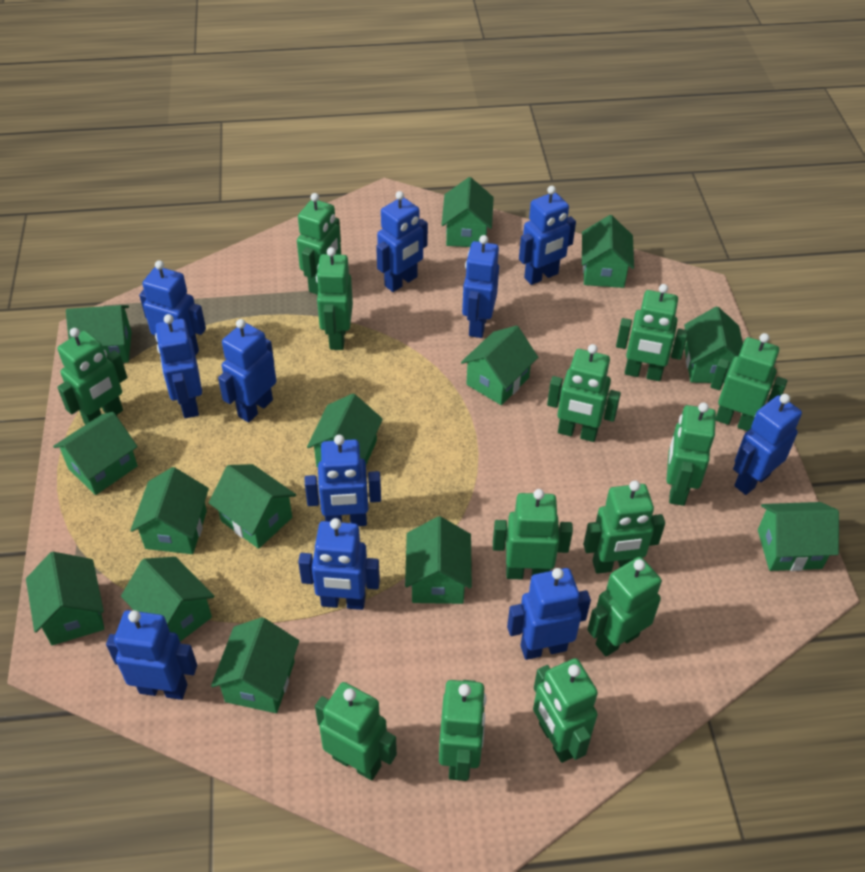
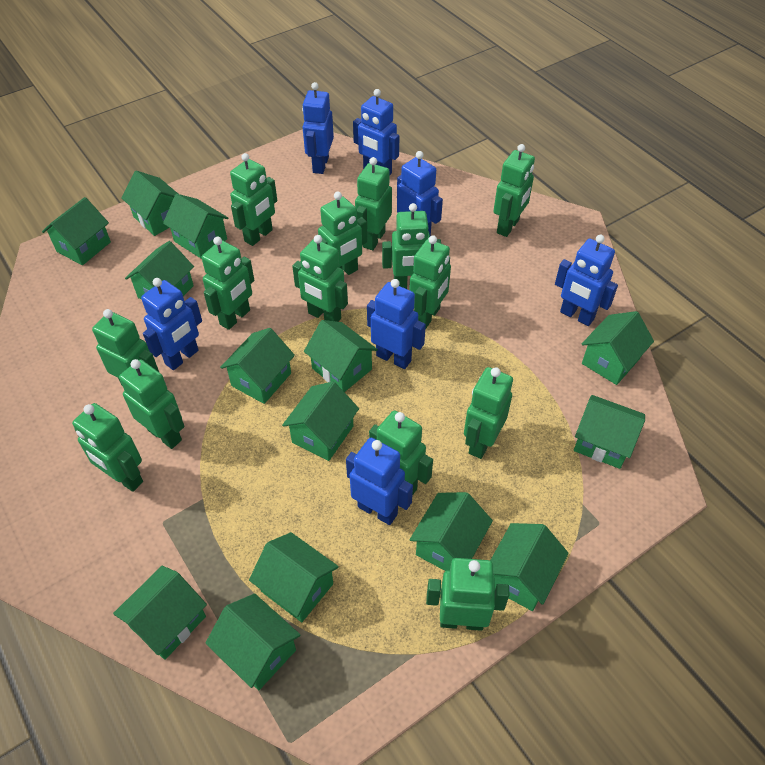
blue robot: 11 -> 7
green robot: 13 -> 14

